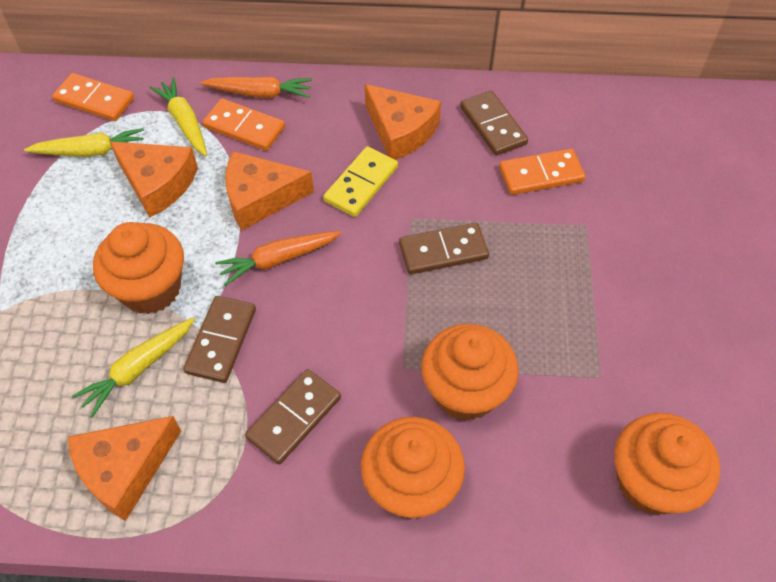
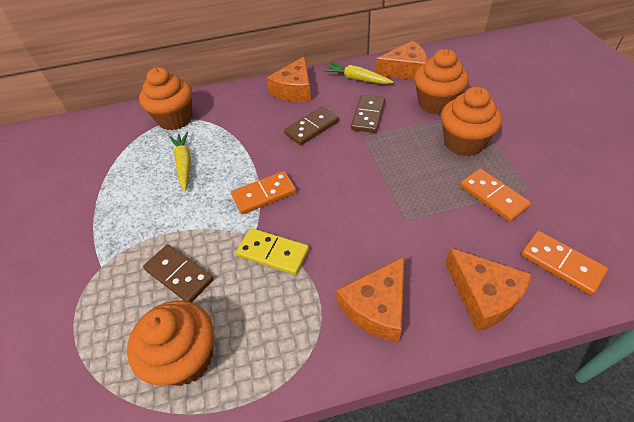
brown domino: 4 -> 3
orange carrot: 2 -> 0
yellow carrot: 3 -> 2

